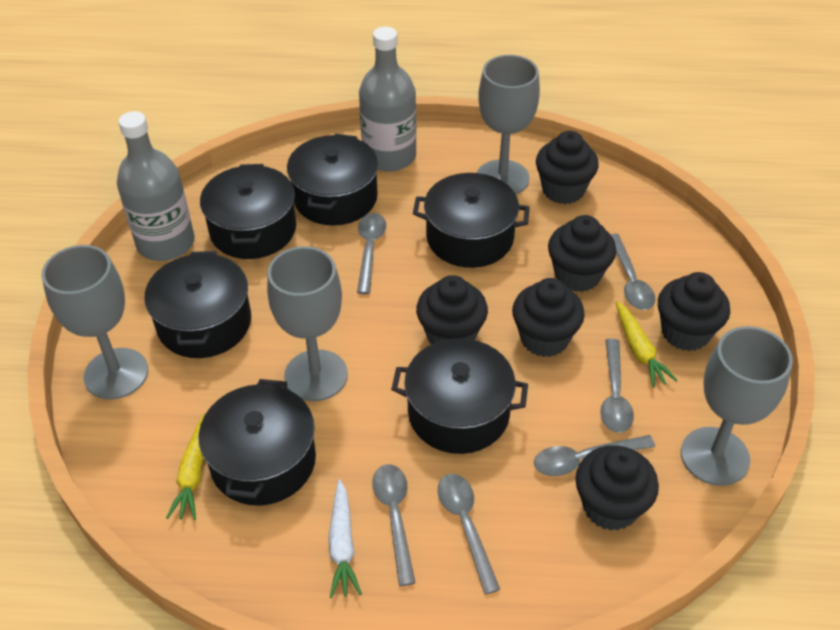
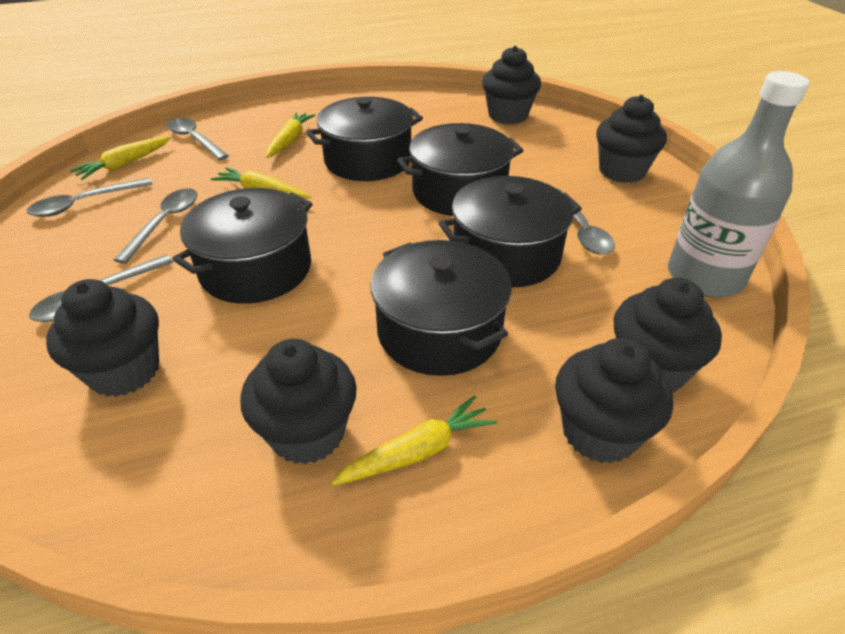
black pot: 6 -> 5
grey bottle: 2 -> 1
grey goblet: 4 -> 0
grey spoon: 6 -> 5
white carrot: 1 -> 0
yellow carrot: 2 -> 4

